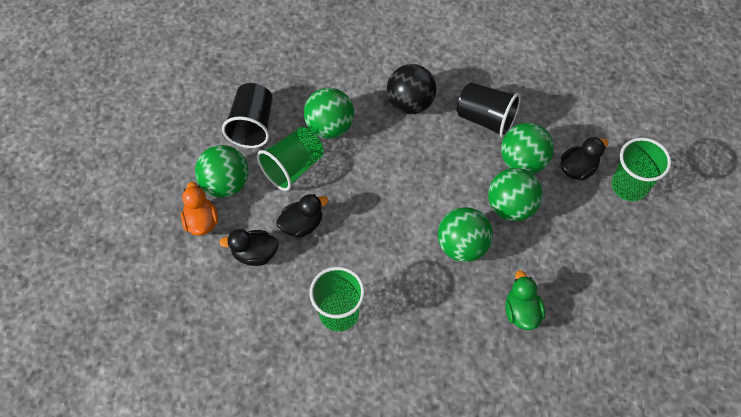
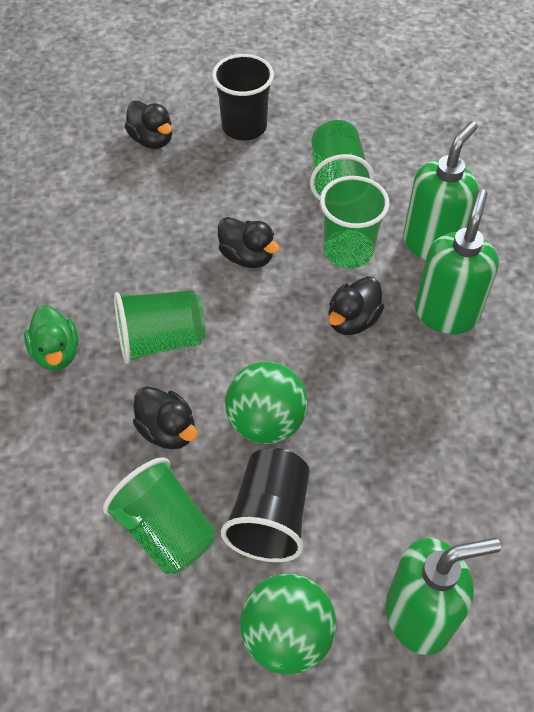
black ball: 1 -> 0
black duck: 3 -> 4
green ball: 5 -> 2
green cup: 3 -> 4
green soap dispenser: 0 -> 3
orange duck: 1 -> 0

